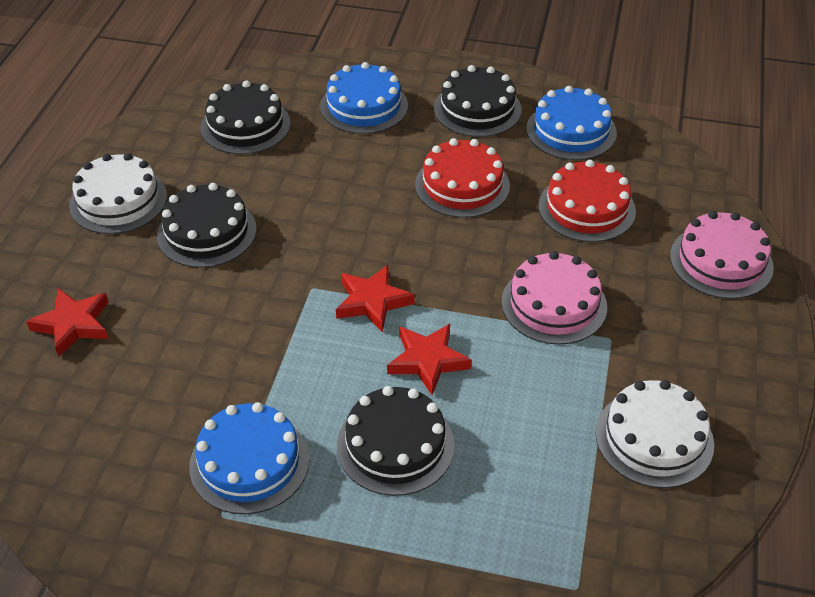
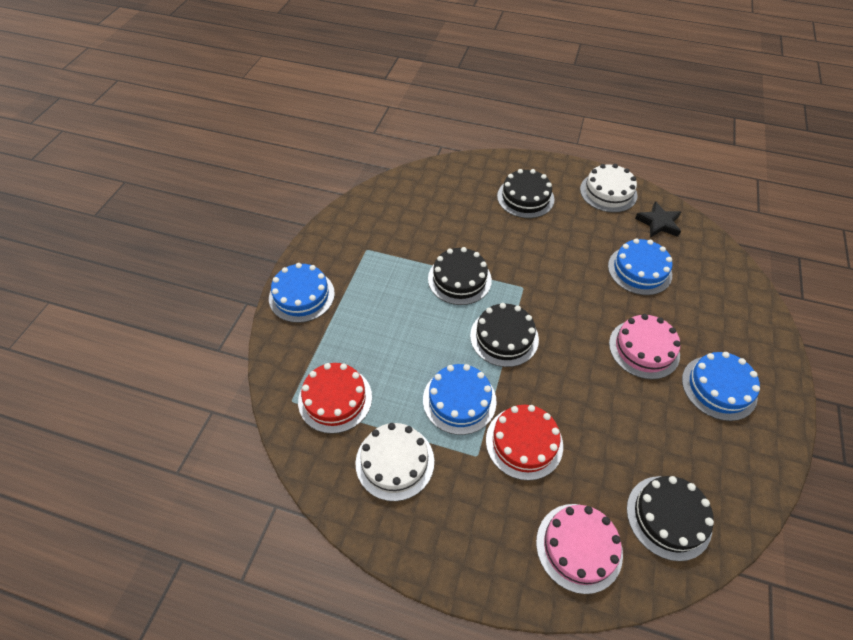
black star: 0 -> 1
blue cake: 3 -> 4
red star: 3 -> 0

